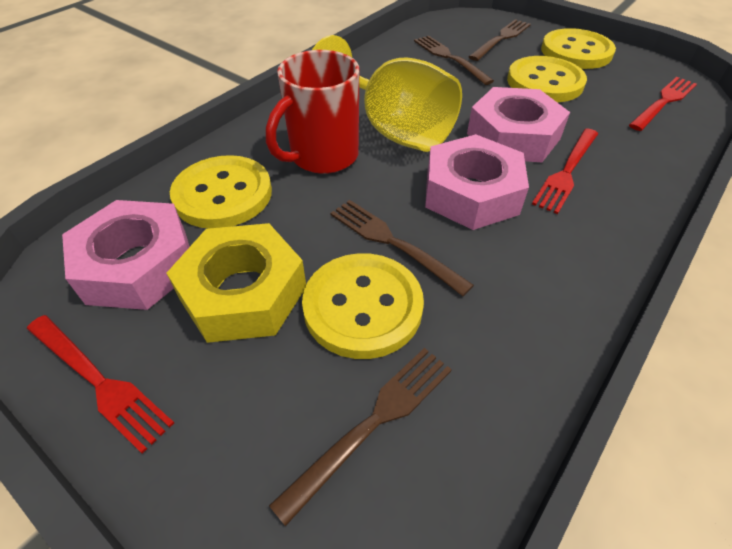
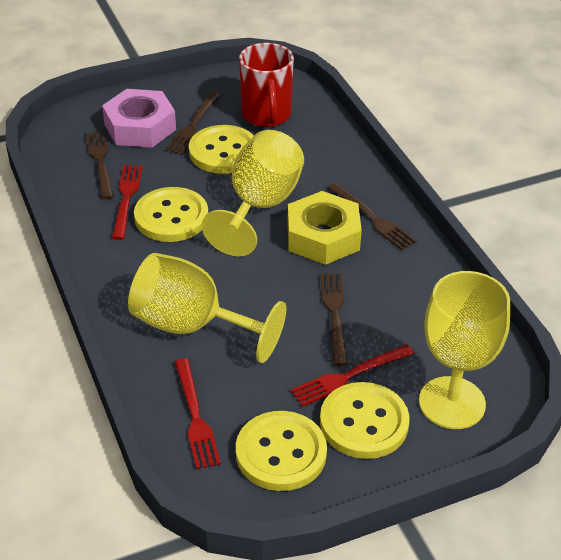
pink nut: 3 -> 1
yellow goblet: 1 -> 3

